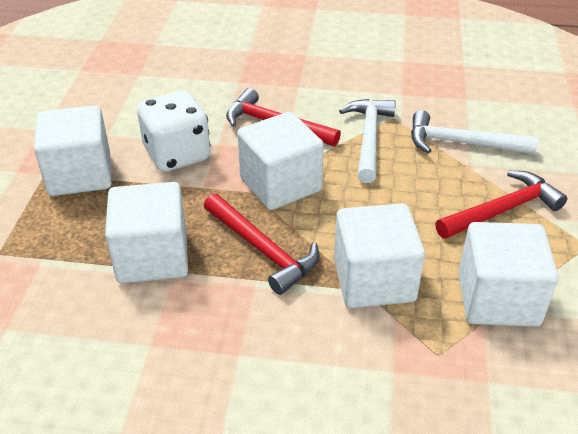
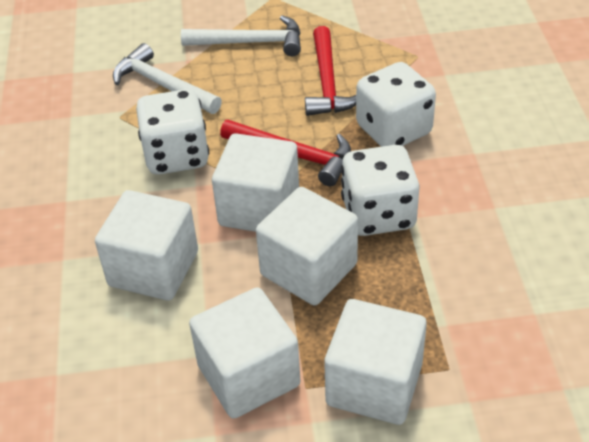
red hammer: 3 -> 2
white dice: 1 -> 3

